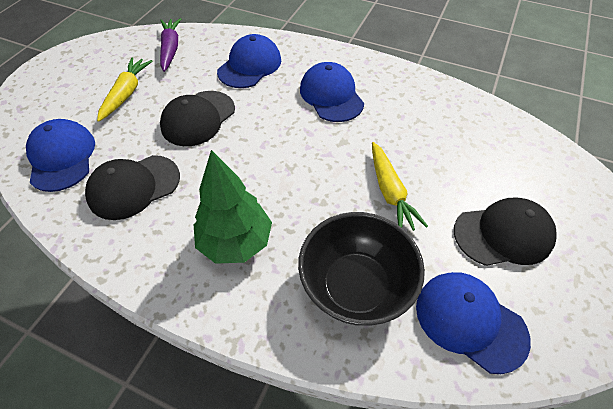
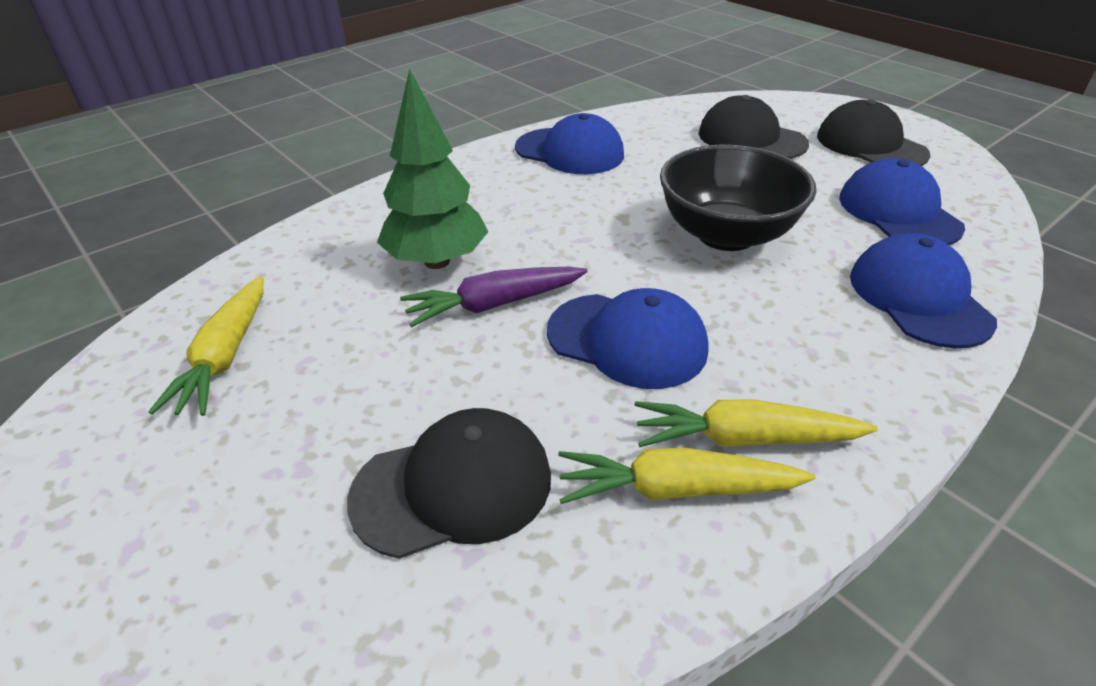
yellow carrot: 2 -> 3

